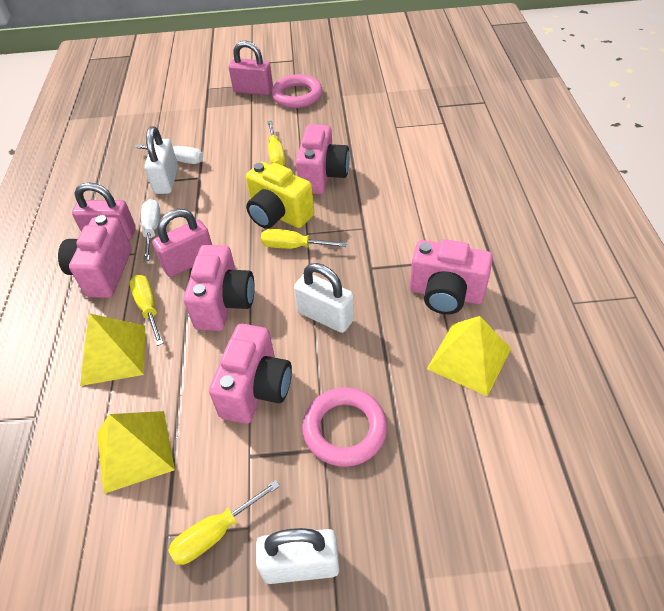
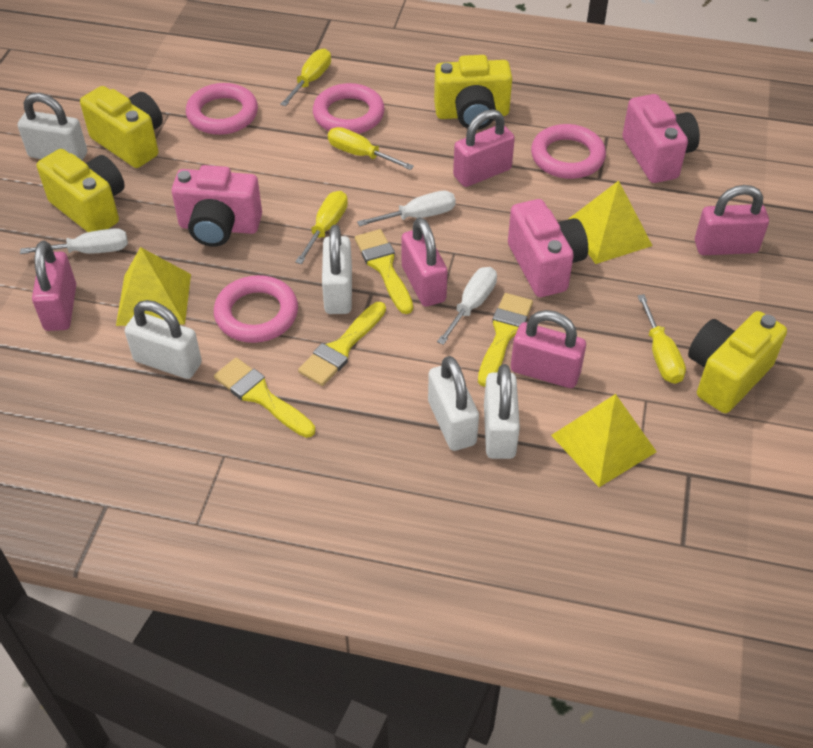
pink camera: 5 -> 3
pink padlock: 3 -> 5
pink ring: 2 -> 4
white padlock: 3 -> 5
white screwdriver: 2 -> 3
yellow brush: 0 -> 4
yellow camera: 1 -> 4

